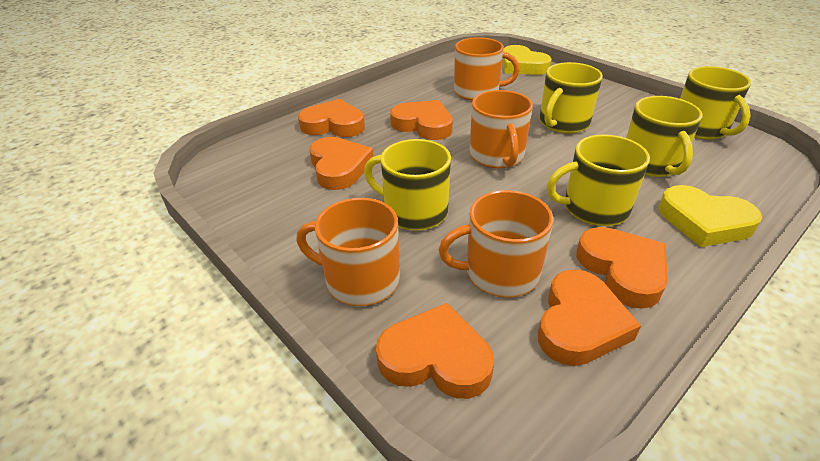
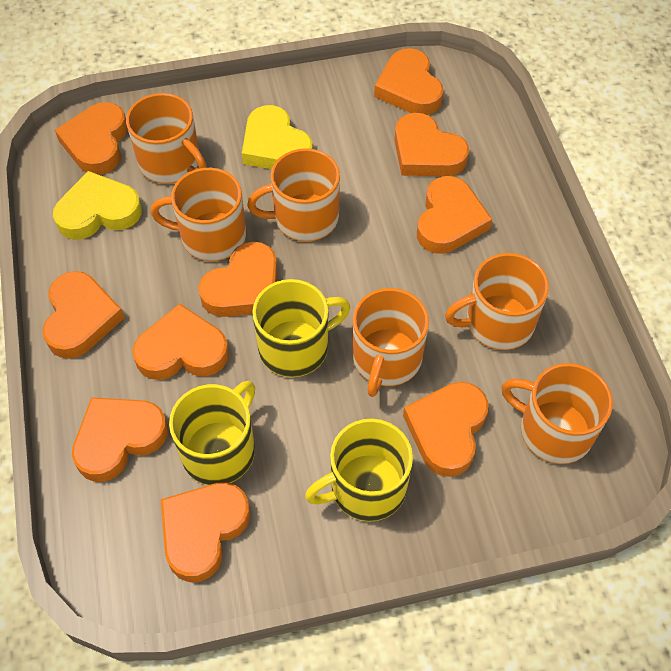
orange heart: 6 -> 10
orange mug: 4 -> 6
yellow mug: 5 -> 3

